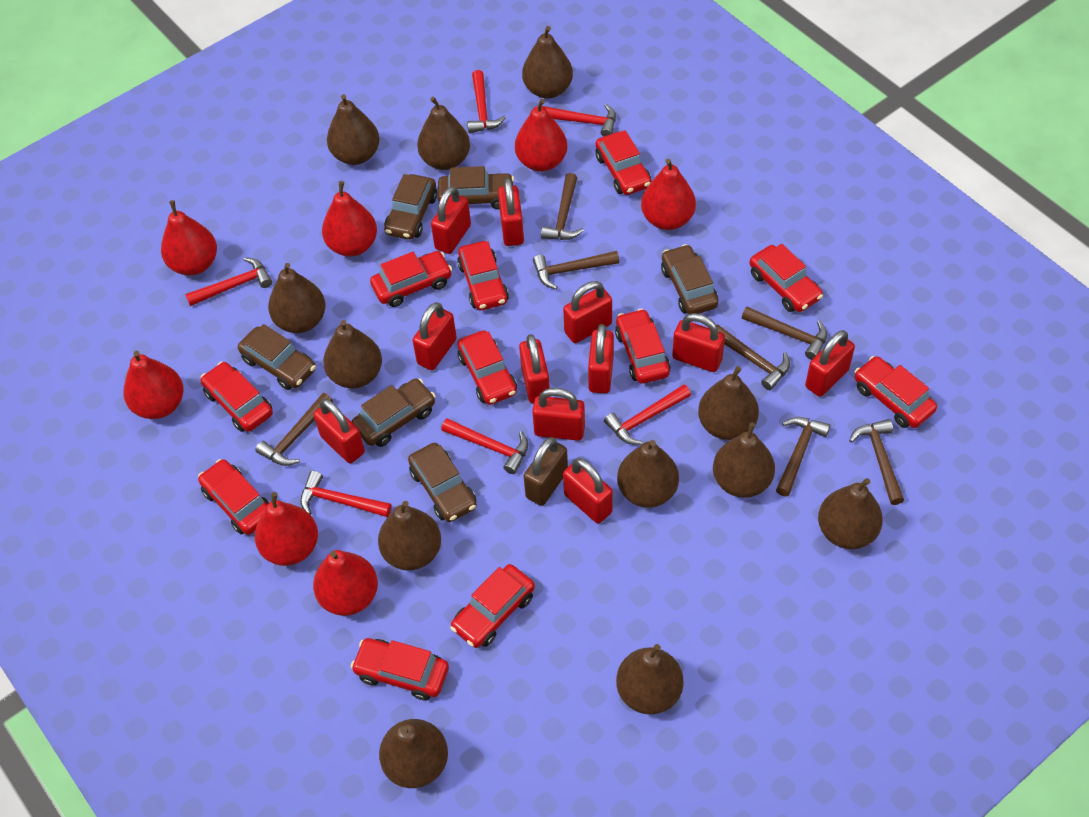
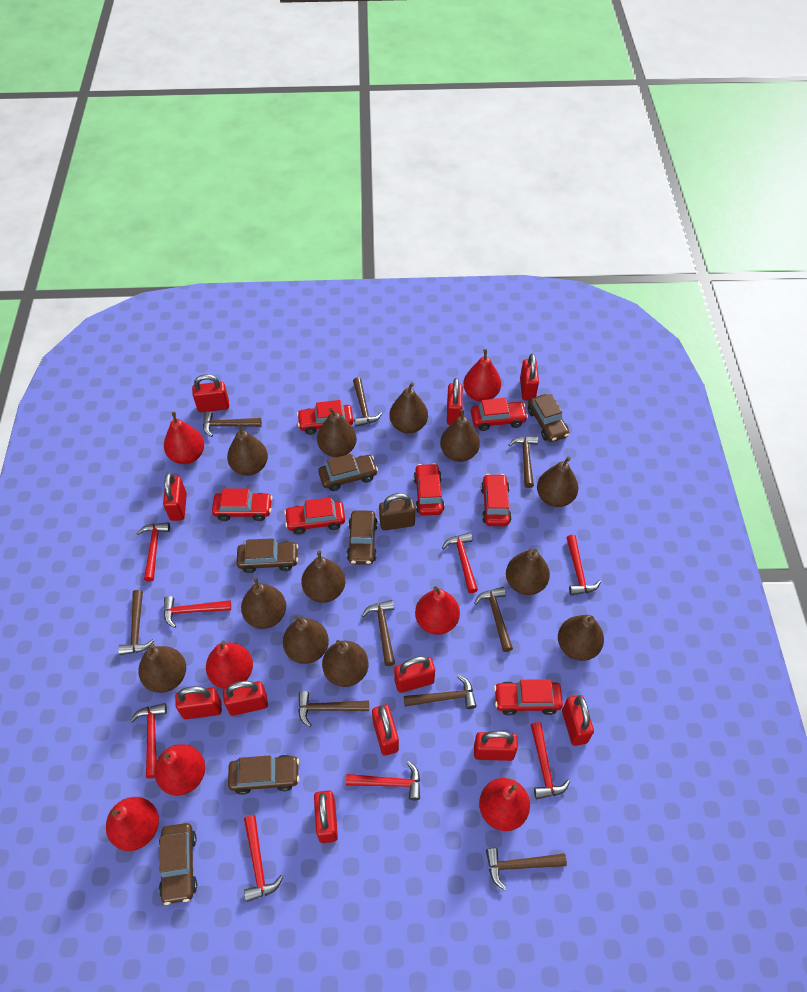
brown hammer: 7 -> 9
red car: 11 -> 7
red hammer: 6 -> 8

